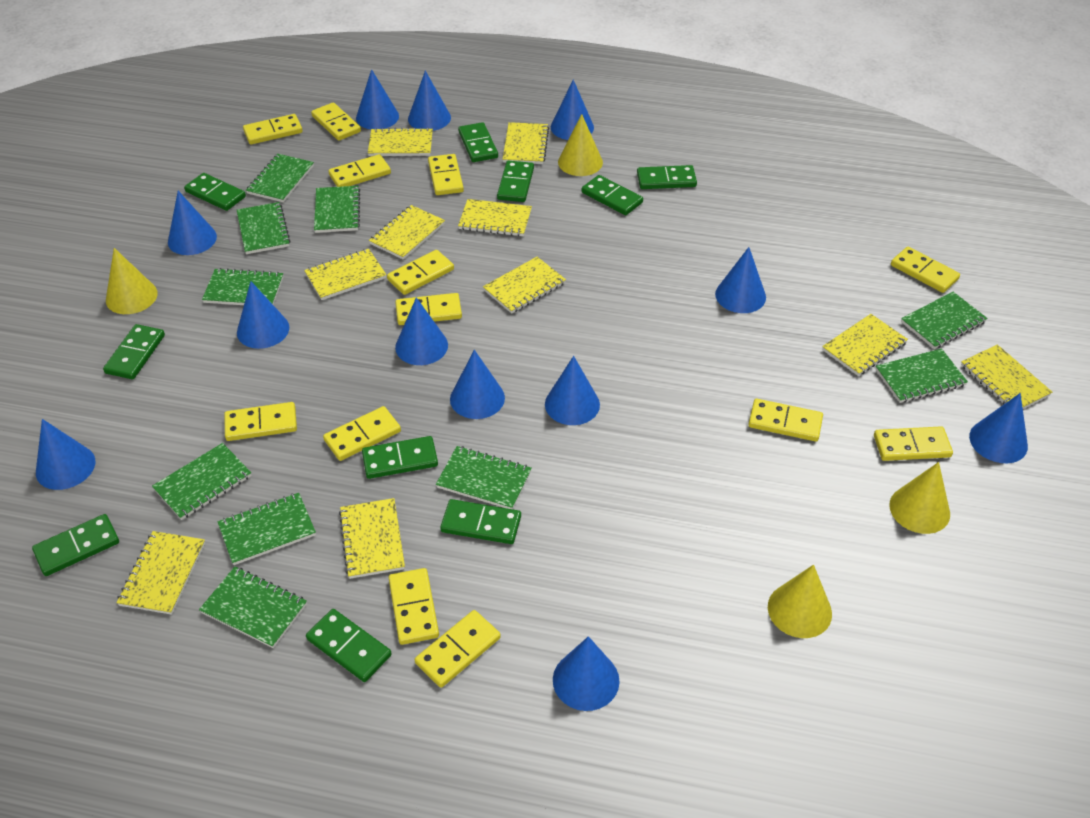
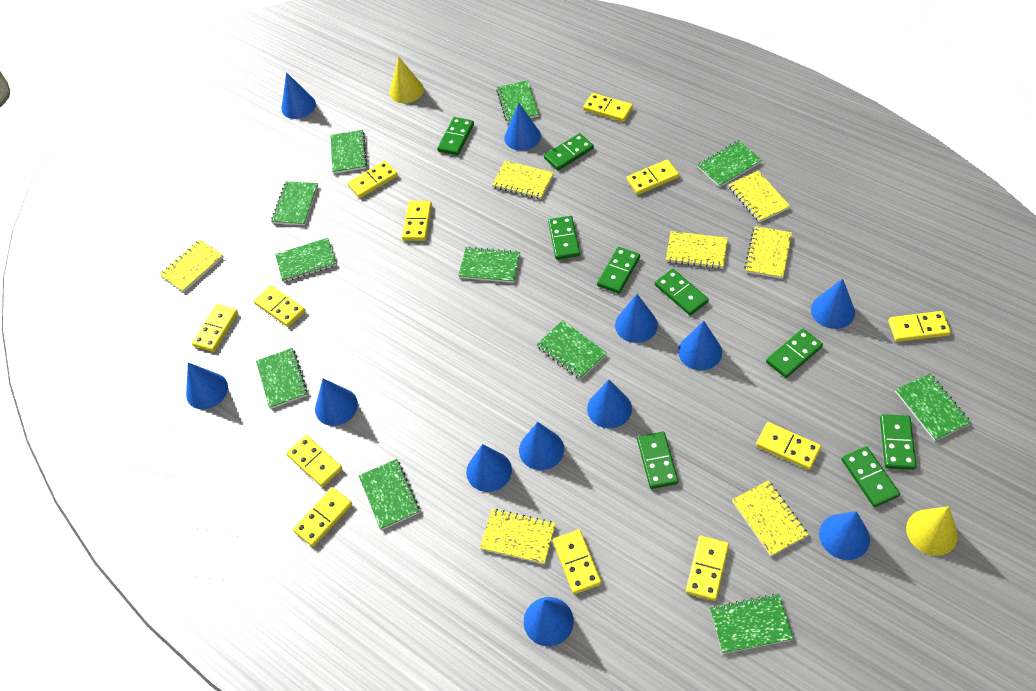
green domino: 10 -> 9
green notebook: 10 -> 11
yellow cone: 4 -> 2
yellow domino: 13 -> 12
yellow notebook: 10 -> 7

